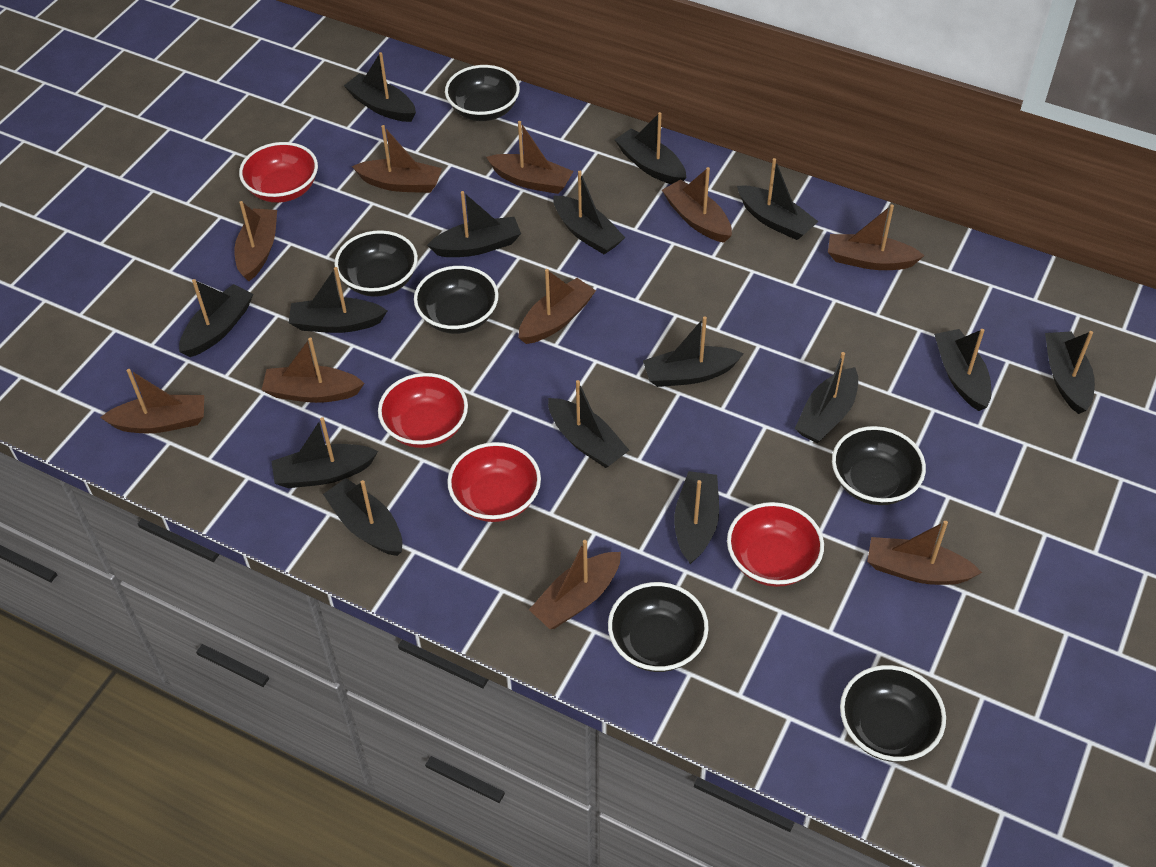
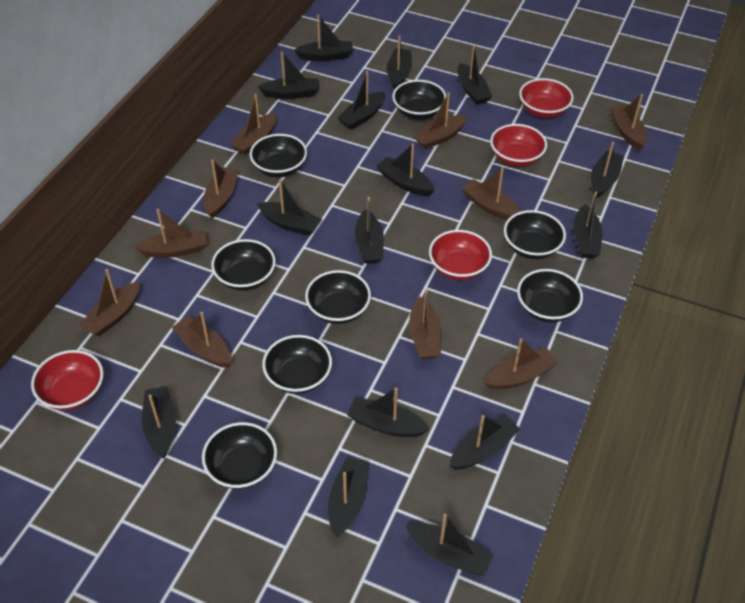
black bowl: 6 -> 8

